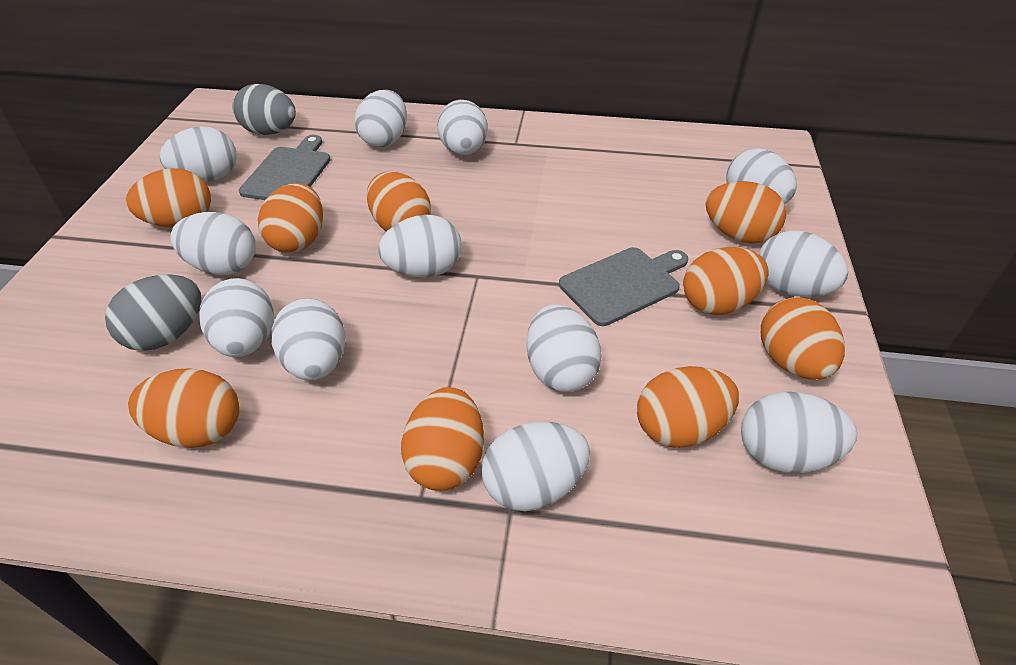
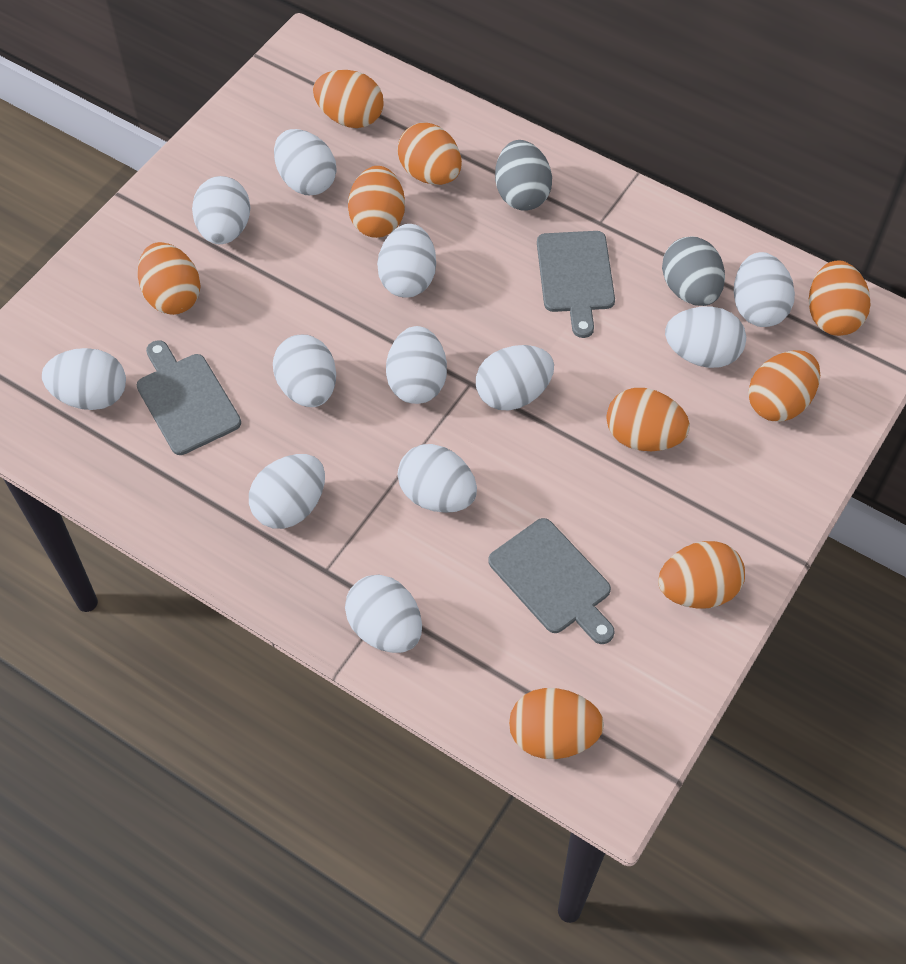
grey cutting board: 2 -> 3

